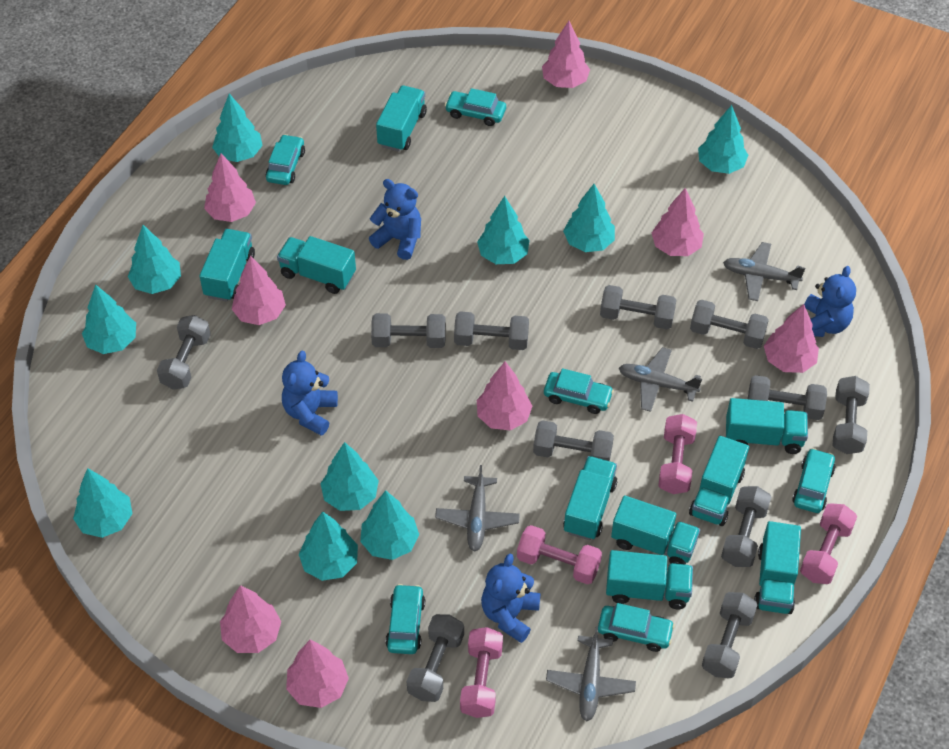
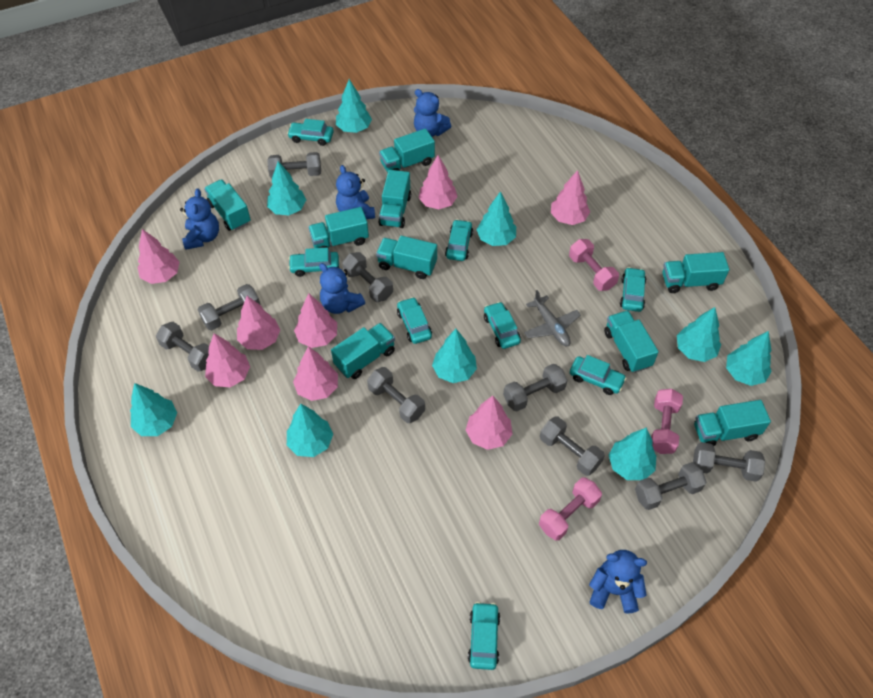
blue teddy bear: 4 -> 5
grey dumbbell: 11 -> 9
grey plane: 4 -> 1
pink dumbbell: 4 -> 3
turquoise car: 6 -> 8
turquoise tree: 10 -> 9

